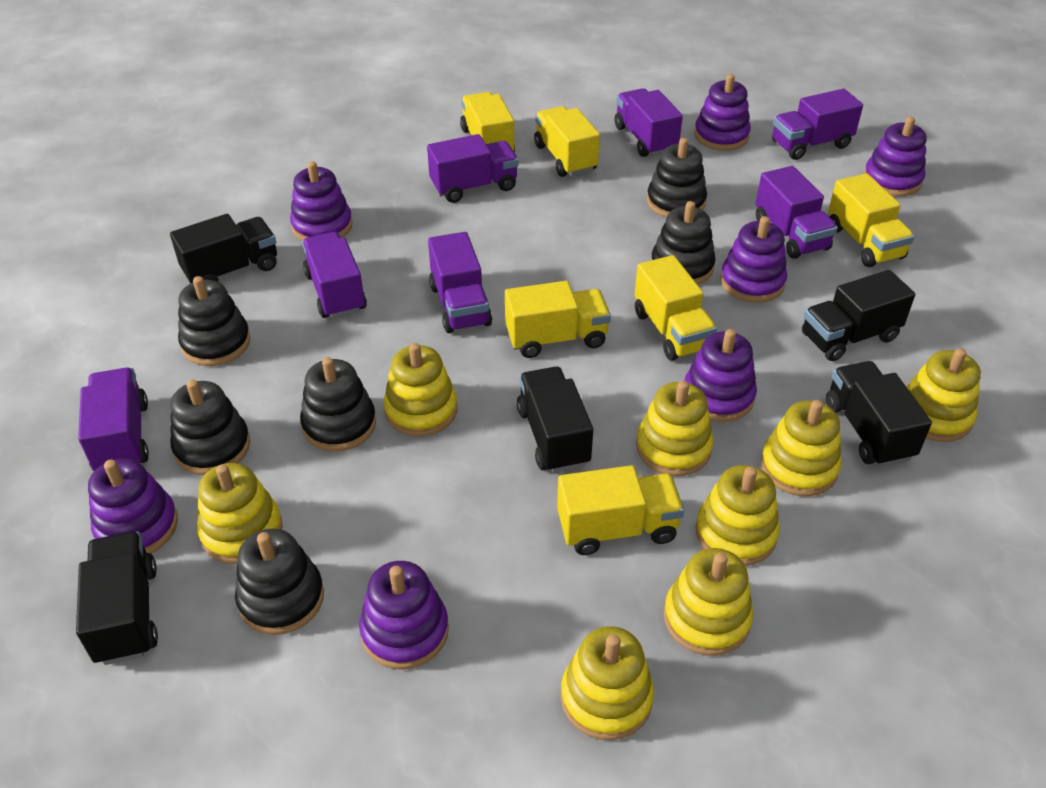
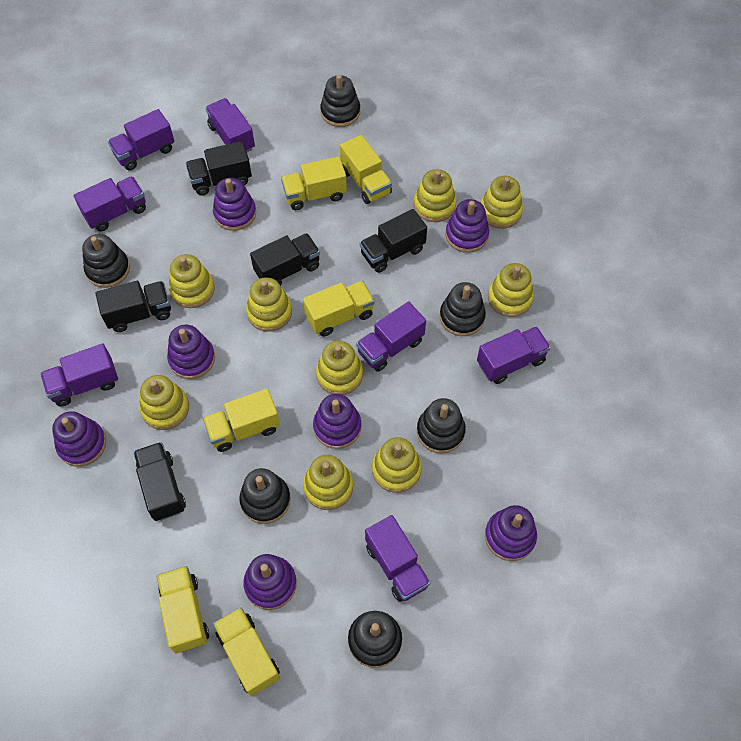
yellow stacking toy: 8 -> 9

